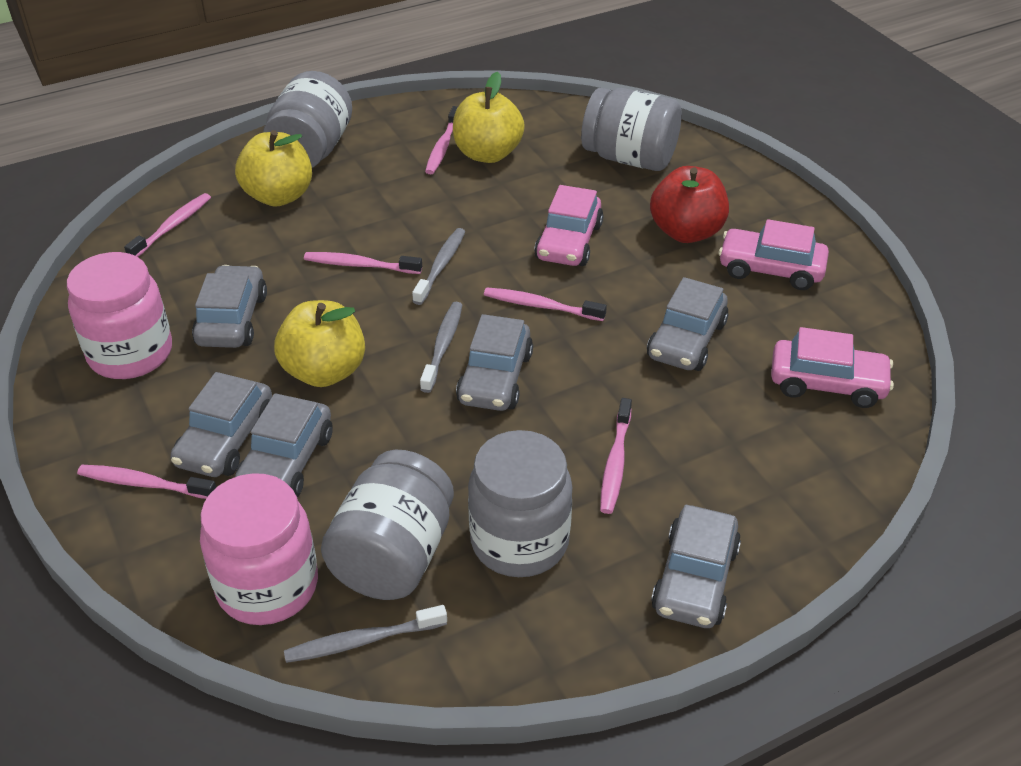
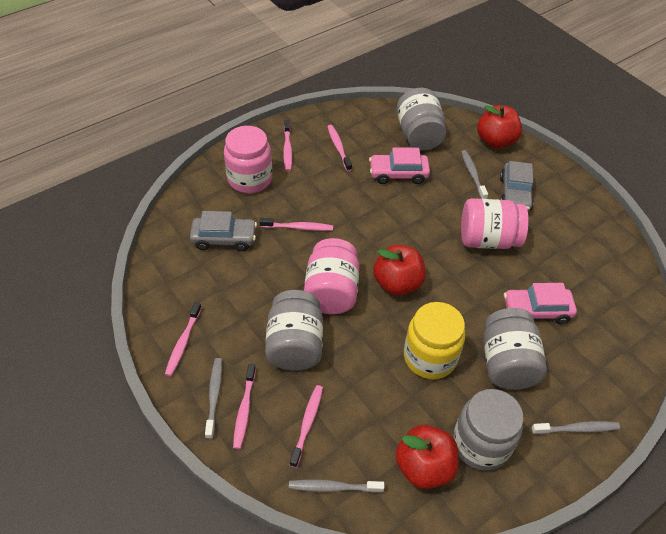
grey car: 6 -> 2
grey toothbrush: 3 -> 4
pink car: 3 -> 2
pink jar: 2 -> 3
red apple: 1 -> 3
yellow apple: 3 -> 0
yellow jar: 0 -> 1

